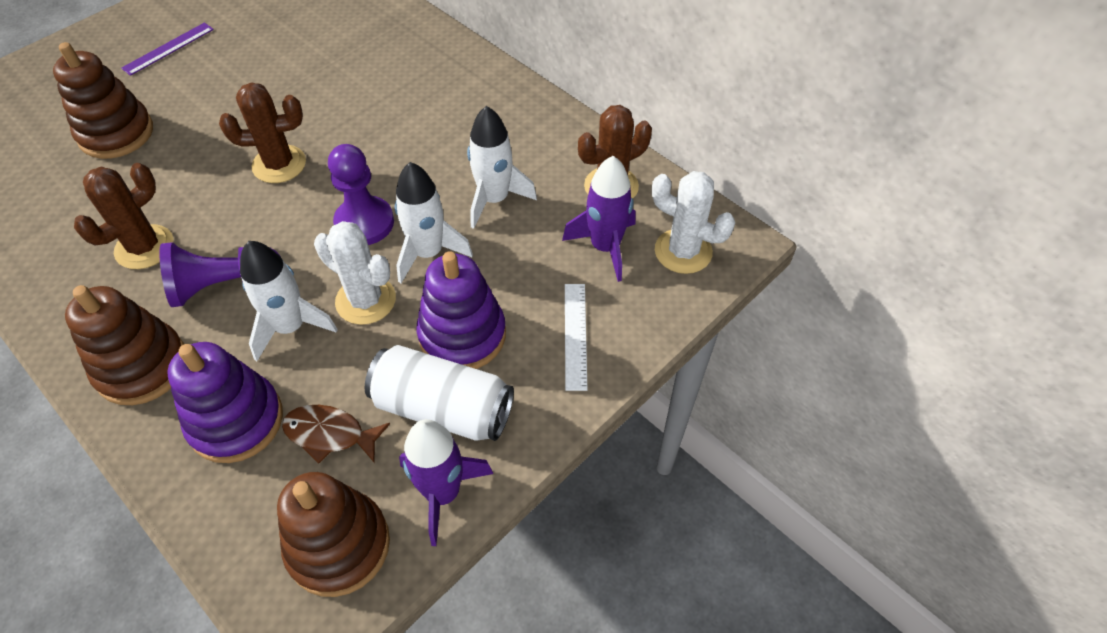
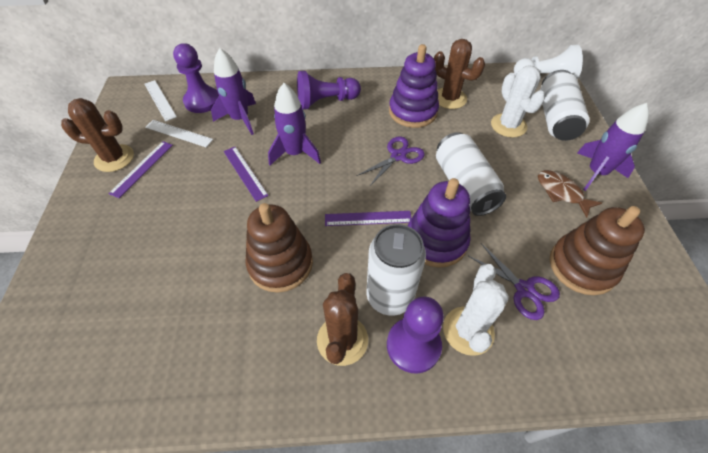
brown stacking toy: 3 -> 2
purple pawn: 2 -> 3
purple rocket: 2 -> 3
purple ruler: 1 -> 3
purple scissors: 0 -> 2
white can: 1 -> 3
white pawn: 0 -> 1
white rocket: 3 -> 0
white ruler: 1 -> 2

